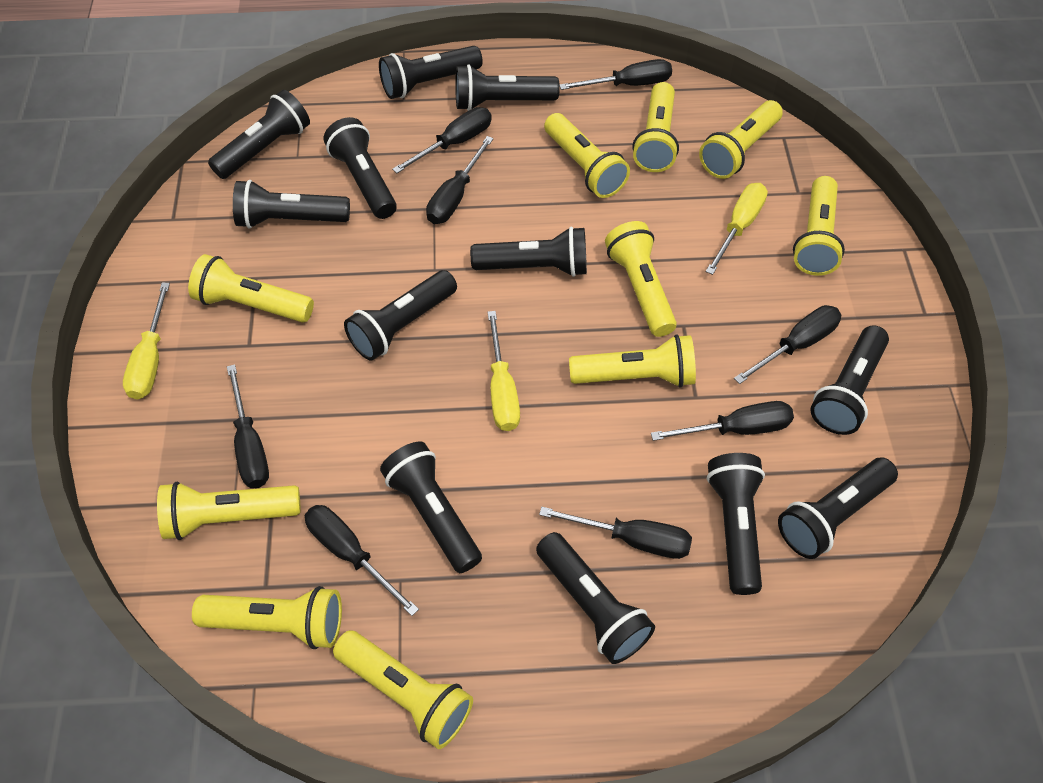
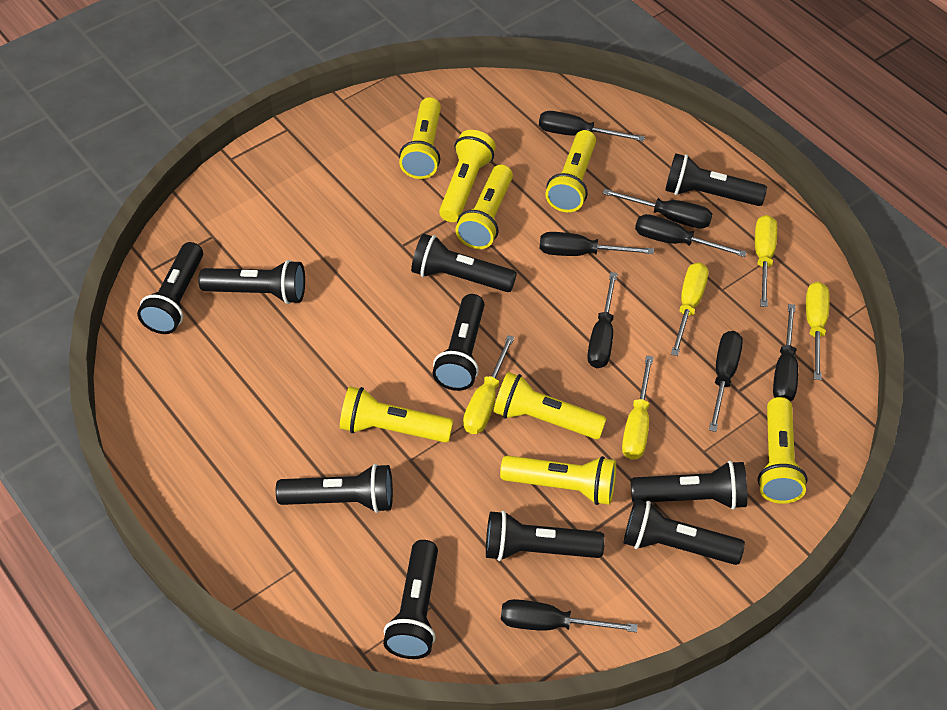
black flashlight: 12 -> 10
yellow flashlight: 10 -> 8
yellow screwdriver: 3 -> 5

